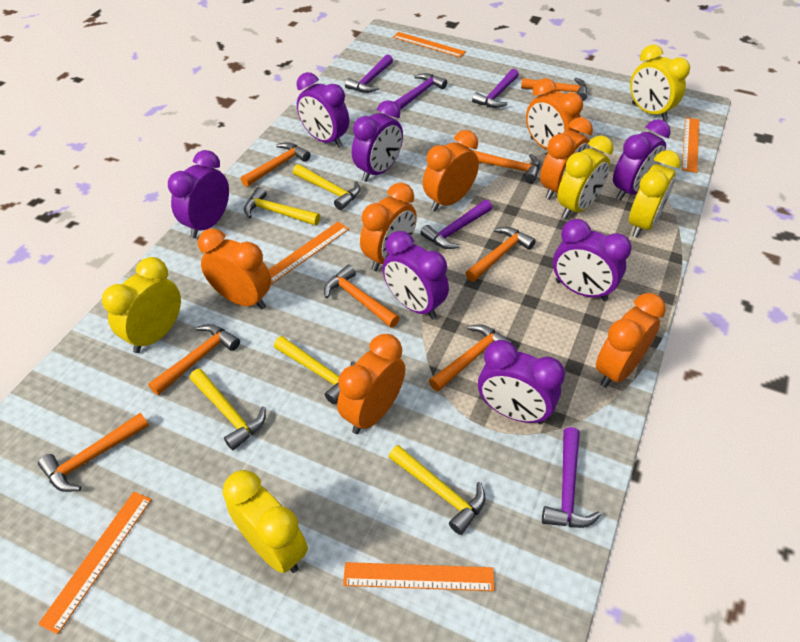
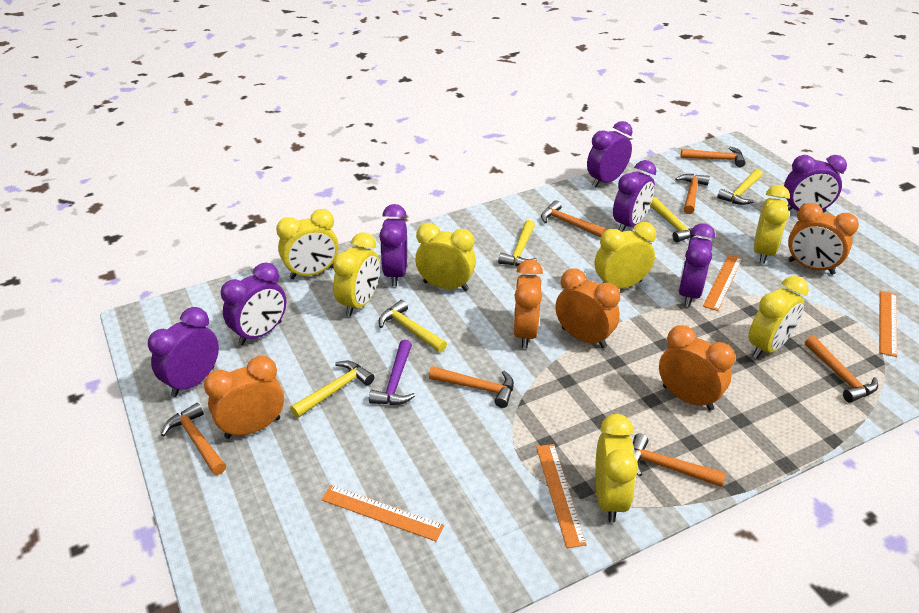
orange clock: 7 -> 5
orange hammer: 8 -> 7
orange ruler: 5 -> 4
purple hammer: 5 -> 1
yellow clock: 5 -> 7

